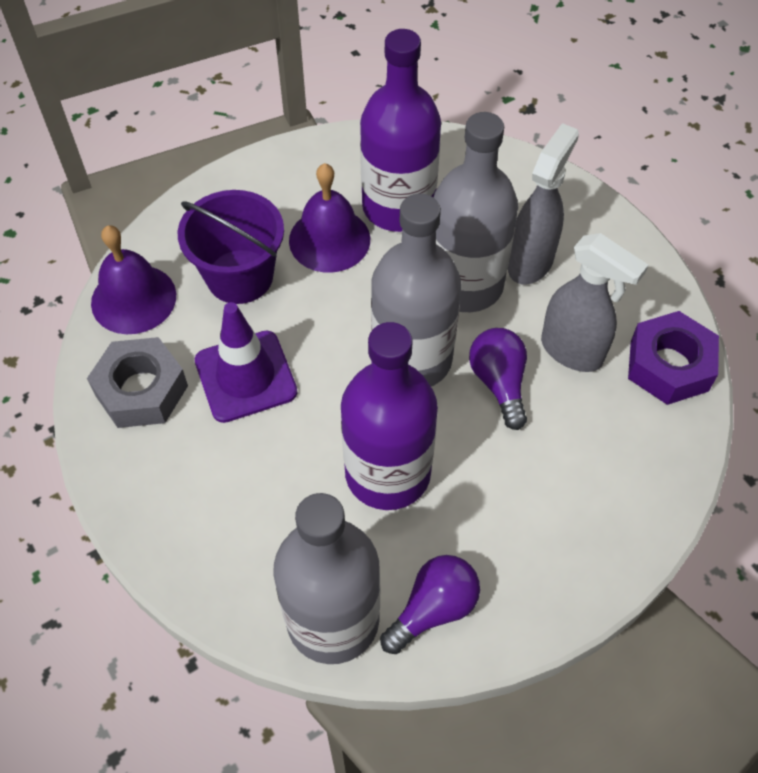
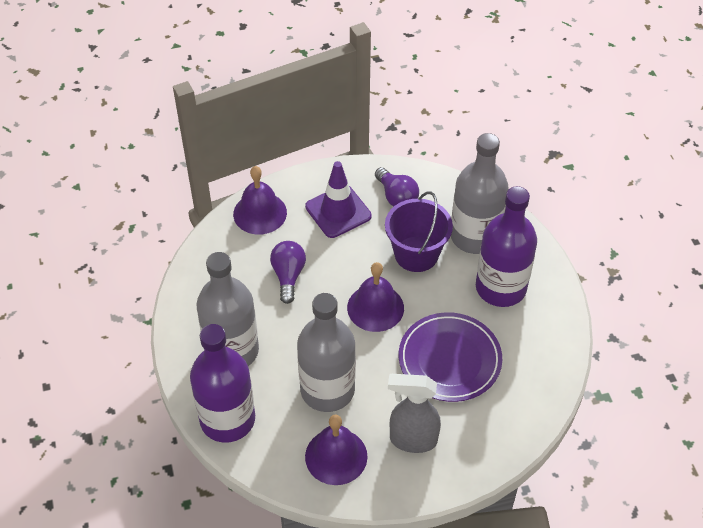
grey nut: 1 -> 0
grey spray bottle: 2 -> 1
purple bell: 2 -> 3
purple nut: 1 -> 0
purple plate: 0 -> 1

